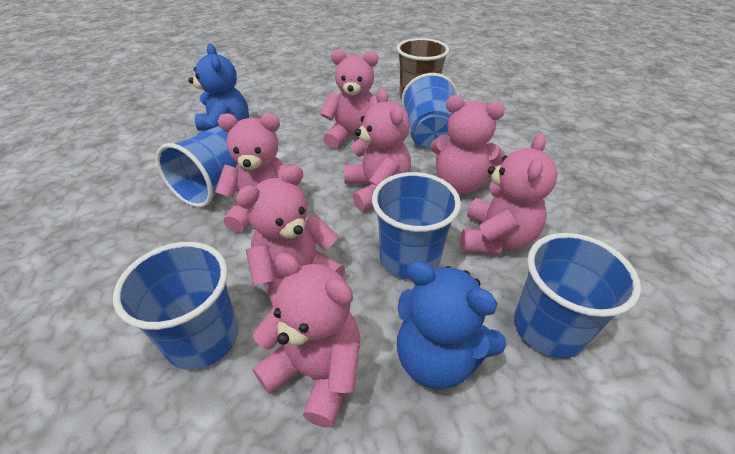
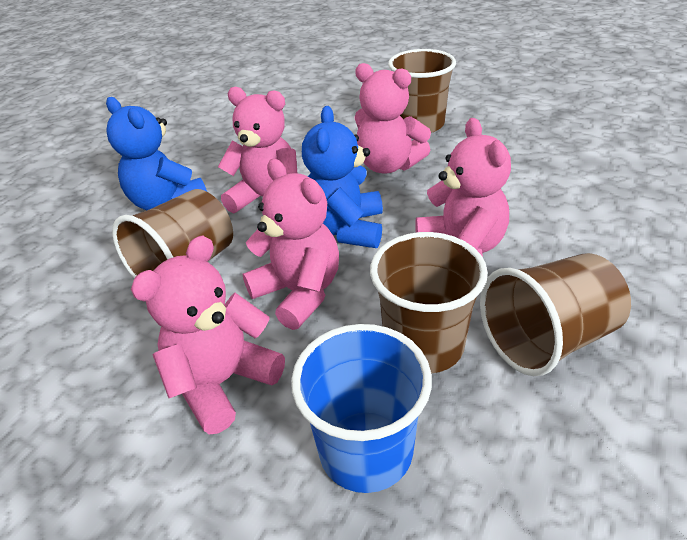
blue cup: 5 -> 1
brown cup: 1 -> 4
pink teddy bear: 7 -> 5

